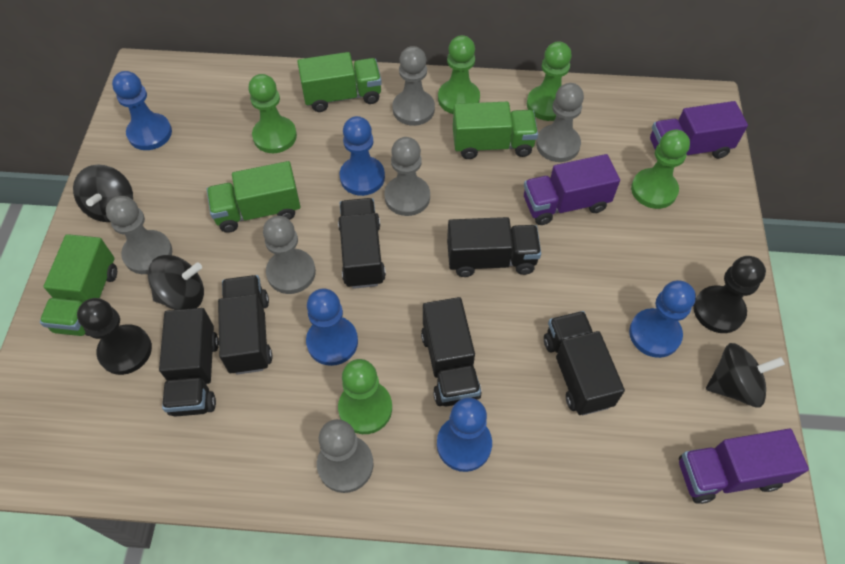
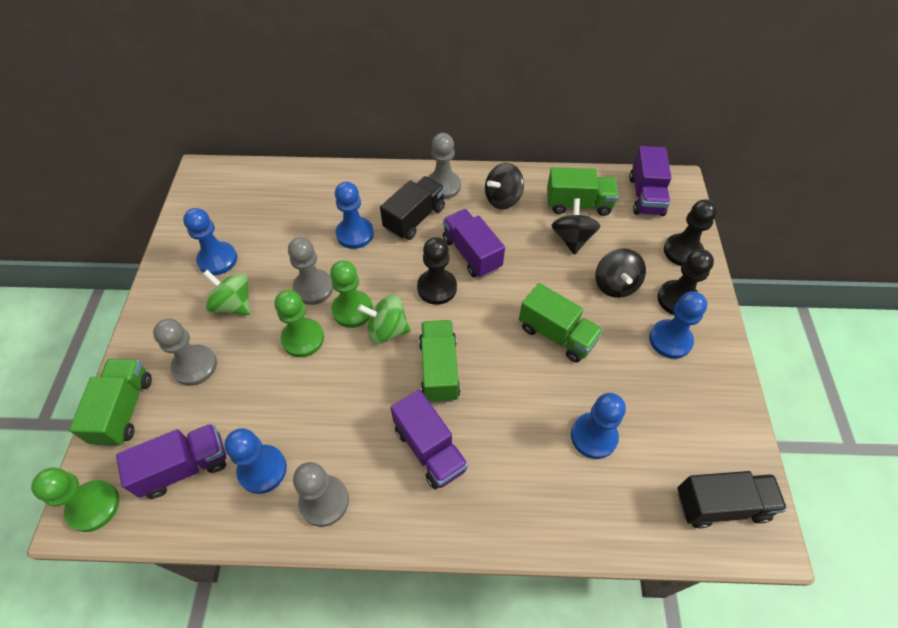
black pawn: 2 -> 3
black truck: 6 -> 2
green pawn: 5 -> 3
green spinning top: 0 -> 2
grey pawn: 6 -> 4
purple truck: 3 -> 4

